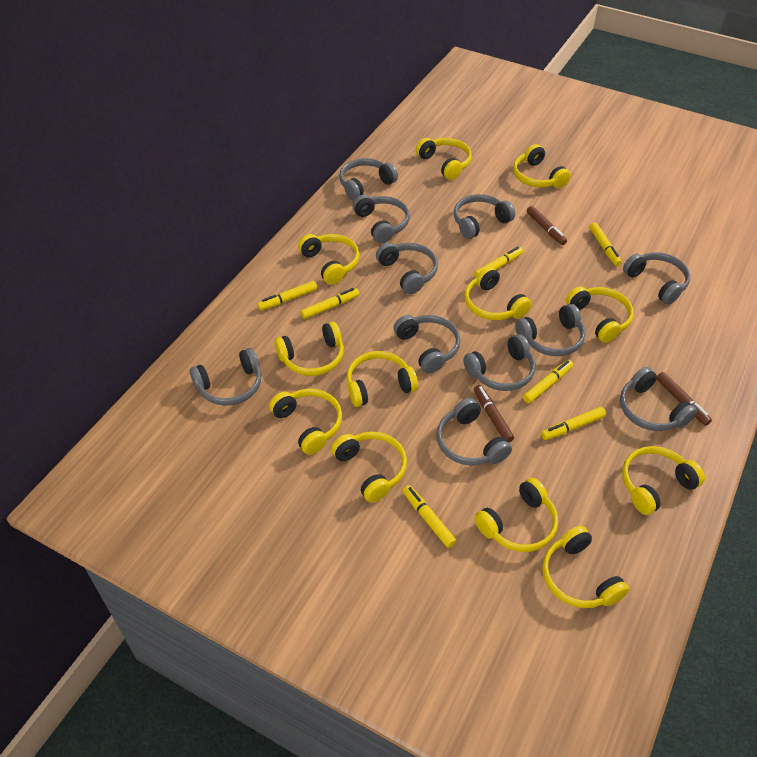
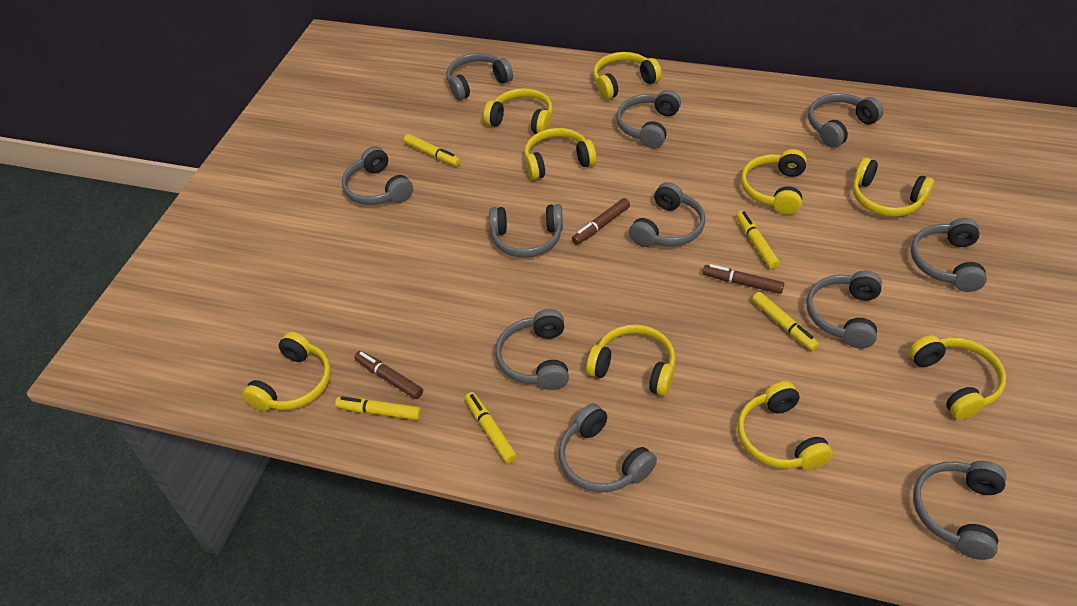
yellow headphones: 12 -> 9
yellow marker: 7 -> 5

